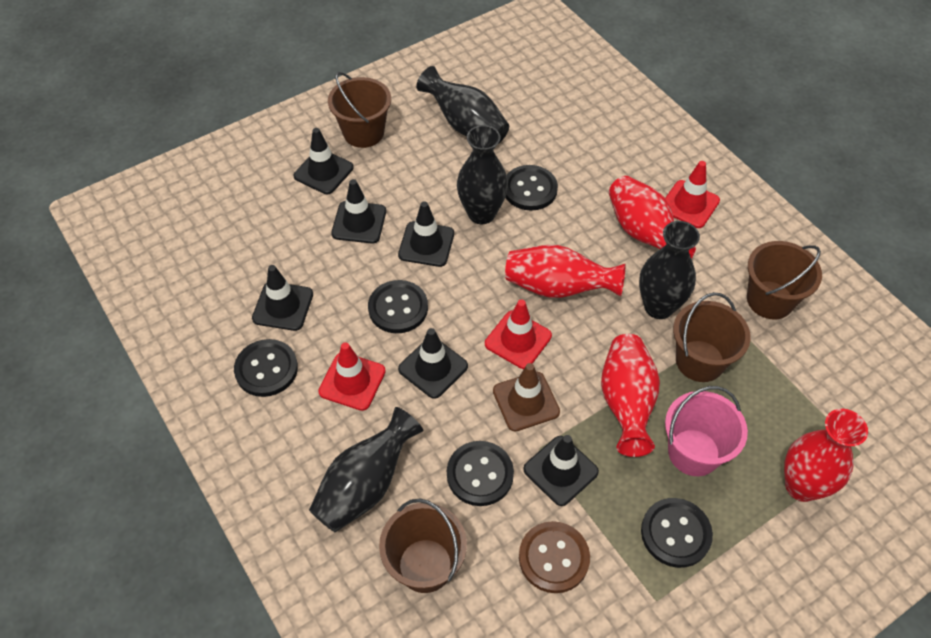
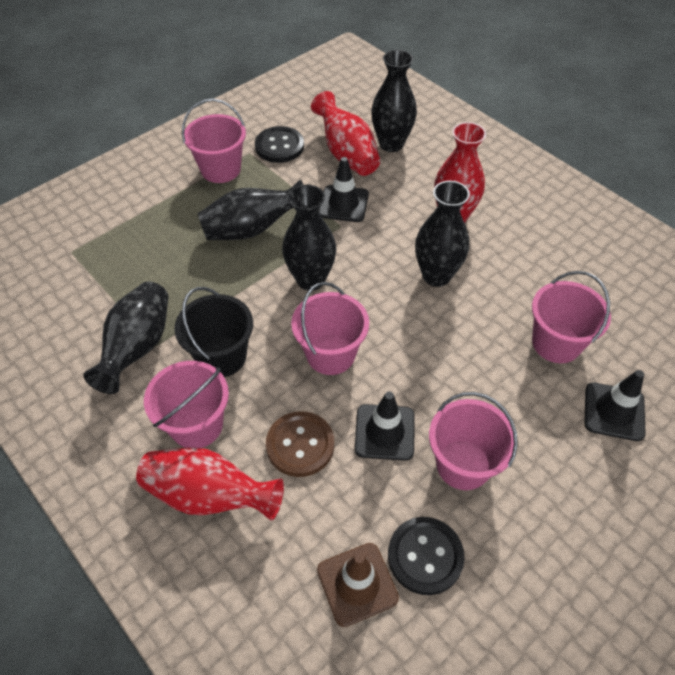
black bucket: 0 -> 1
black button: 5 -> 2
black traffic cone: 6 -> 3
black vase: 4 -> 5
brown bucket: 4 -> 0
pink bucket: 1 -> 5
red traffic cone: 3 -> 0
red vase: 4 -> 3

